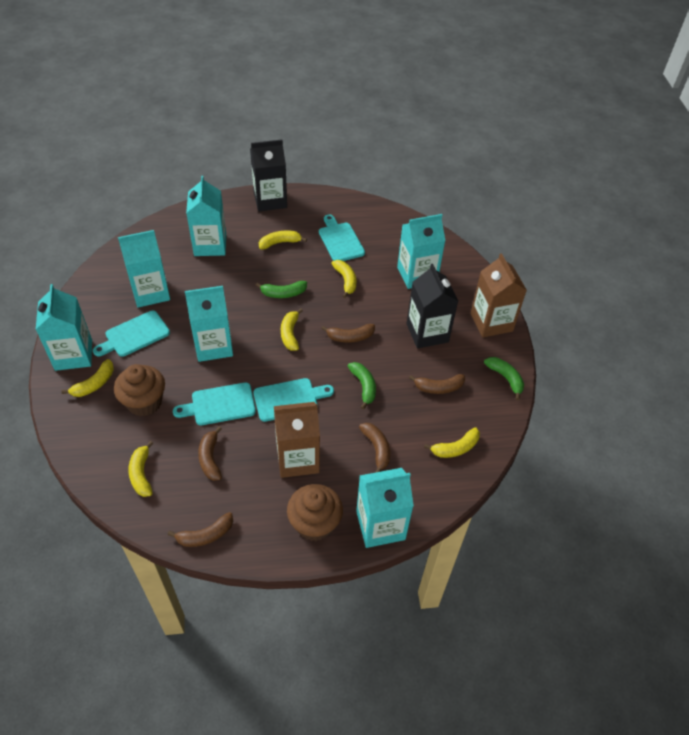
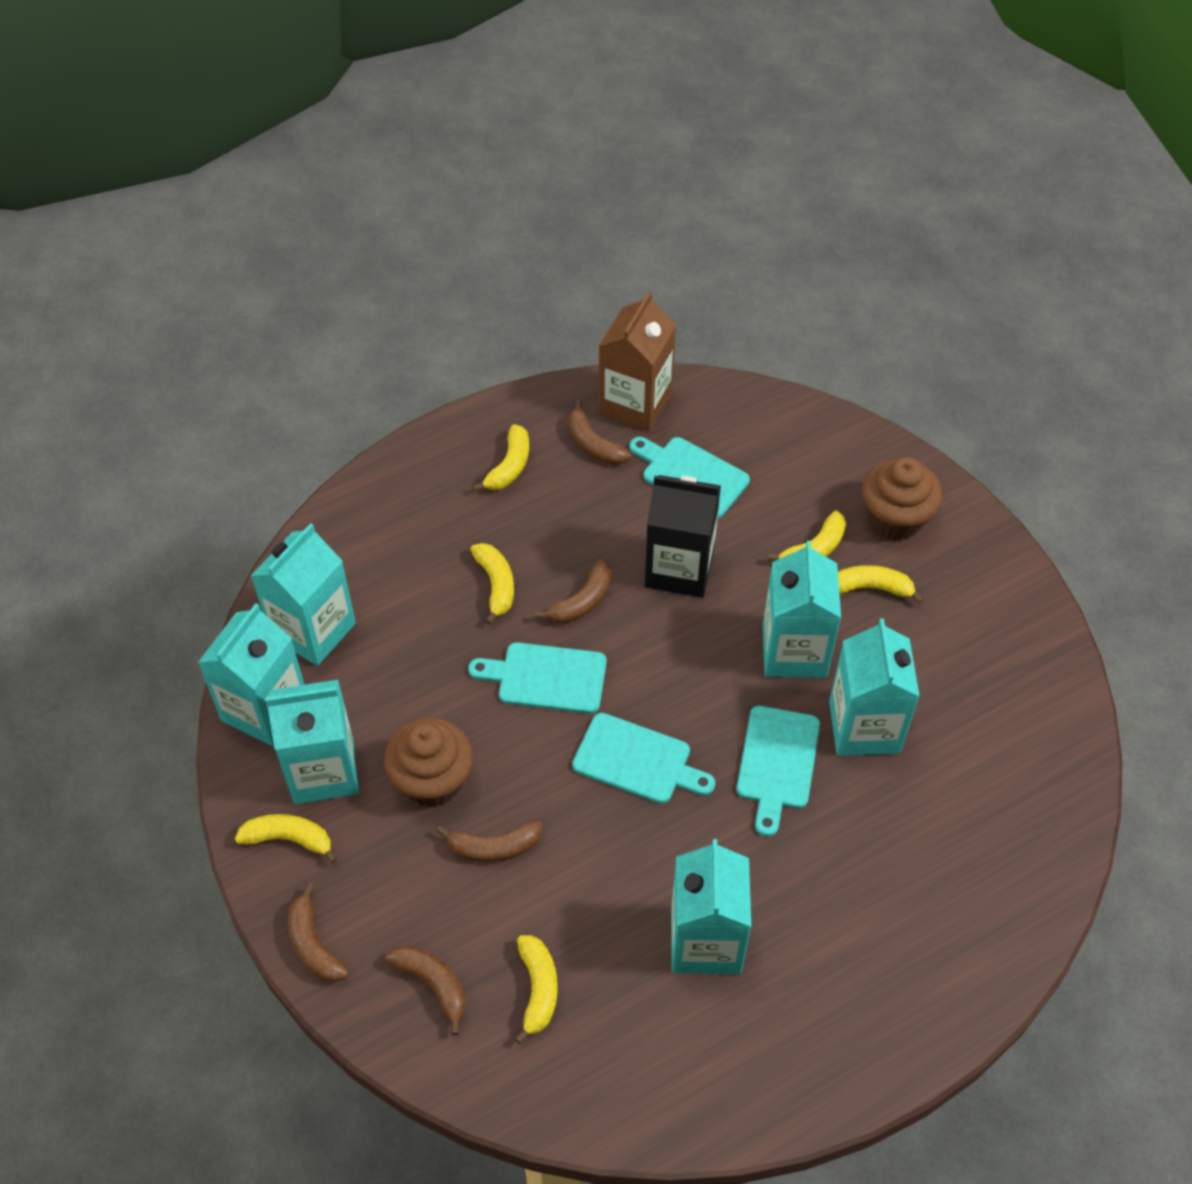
black carton: 2 -> 1
brown carton: 2 -> 1
green banana: 3 -> 0

